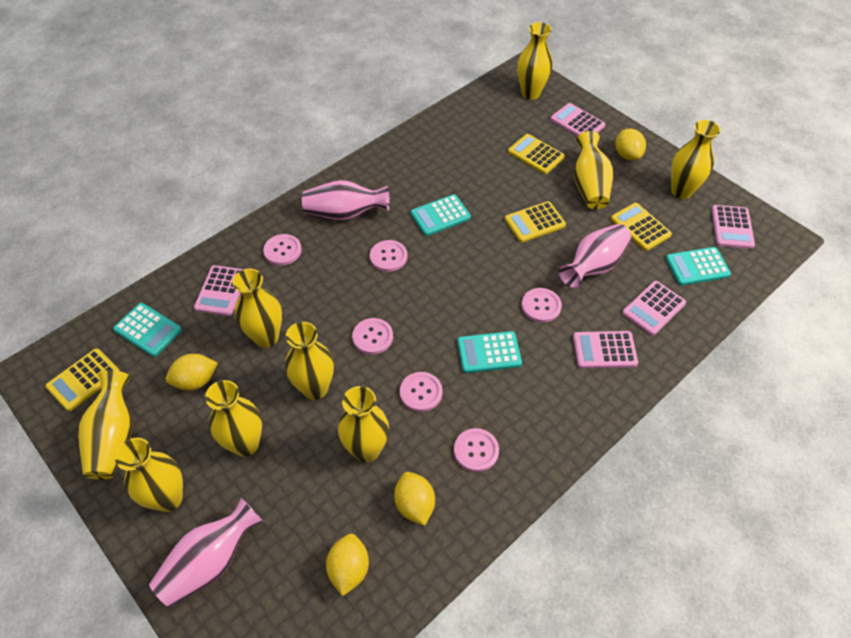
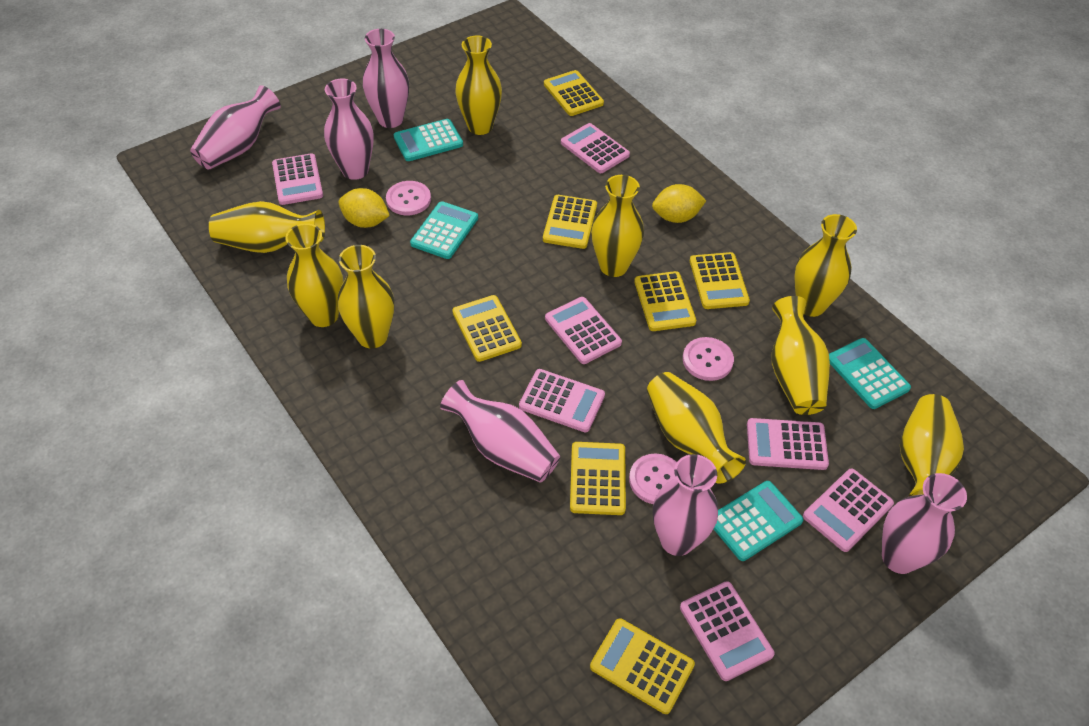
pink button: 6 -> 3
pink calculator: 5 -> 7
pink vase: 3 -> 6
yellow calculator: 4 -> 7
yellow lemon: 4 -> 2

